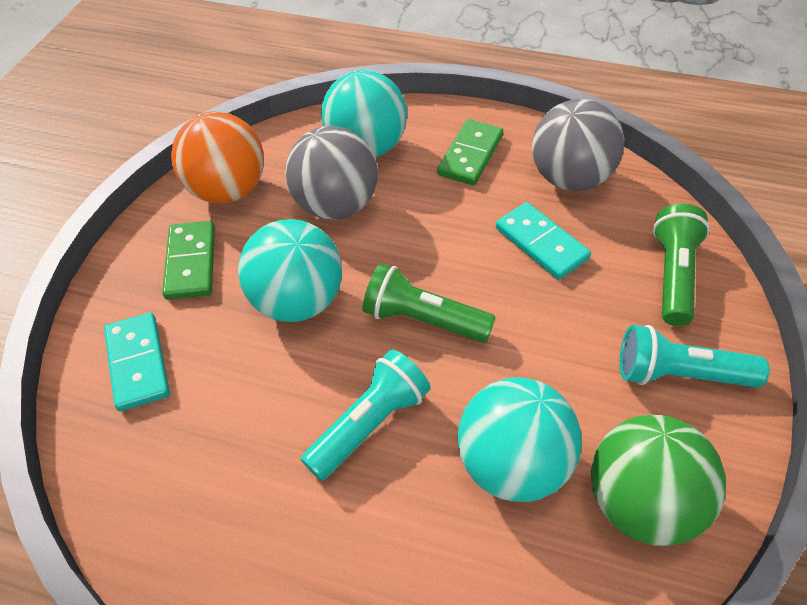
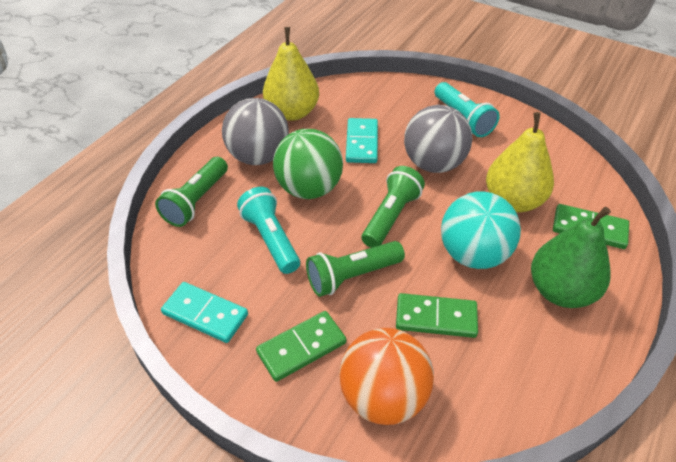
green domino: 2 -> 3
green flashlight: 2 -> 3
green pear: 0 -> 1
turquoise ball: 3 -> 1
yellow pear: 0 -> 2

